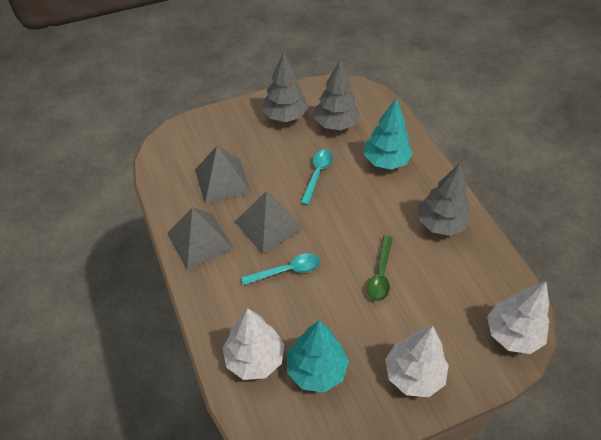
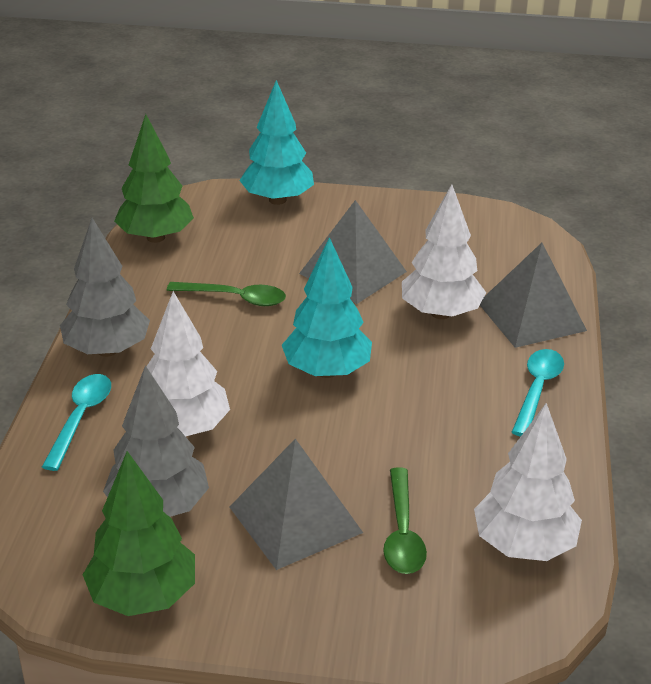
green spoon: 1 -> 2
green tree: 0 -> 2
grey tree: 3 -> 2

